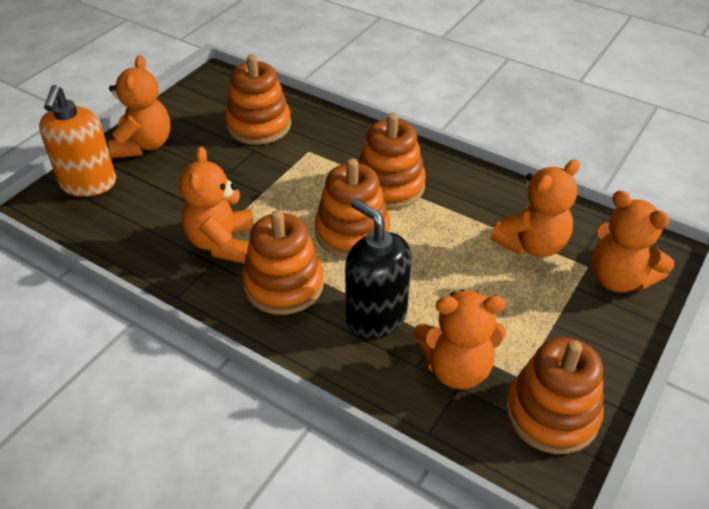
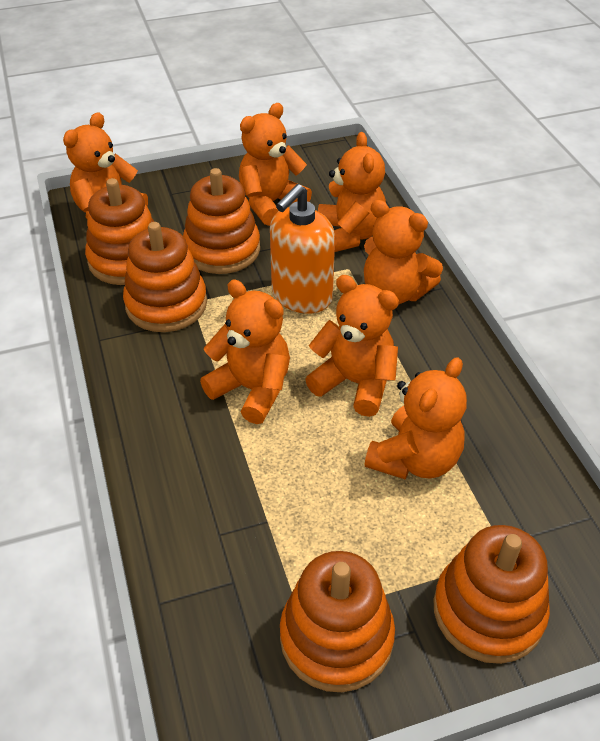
black soap dispenser: 1 -> 0
orange teddy bear: 5 -> 7

